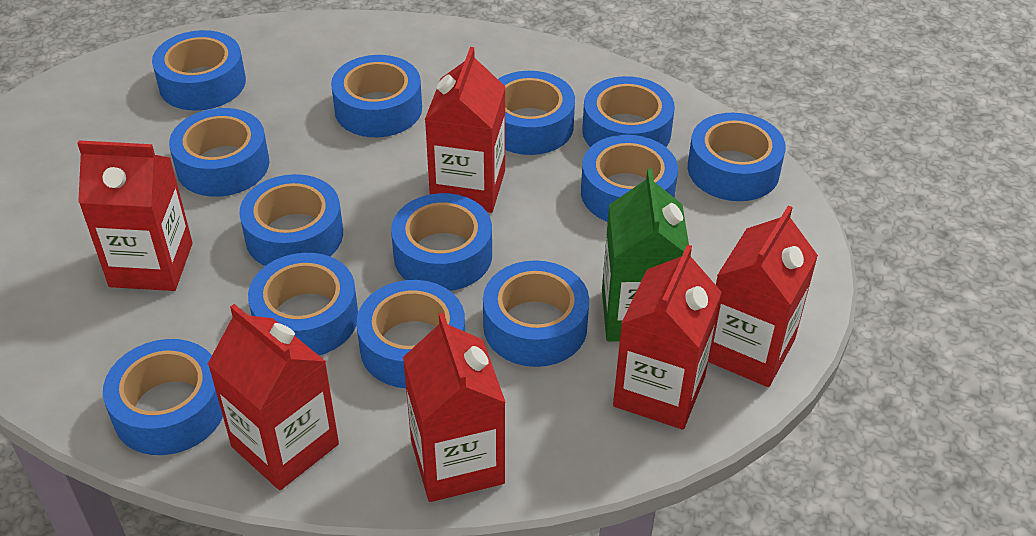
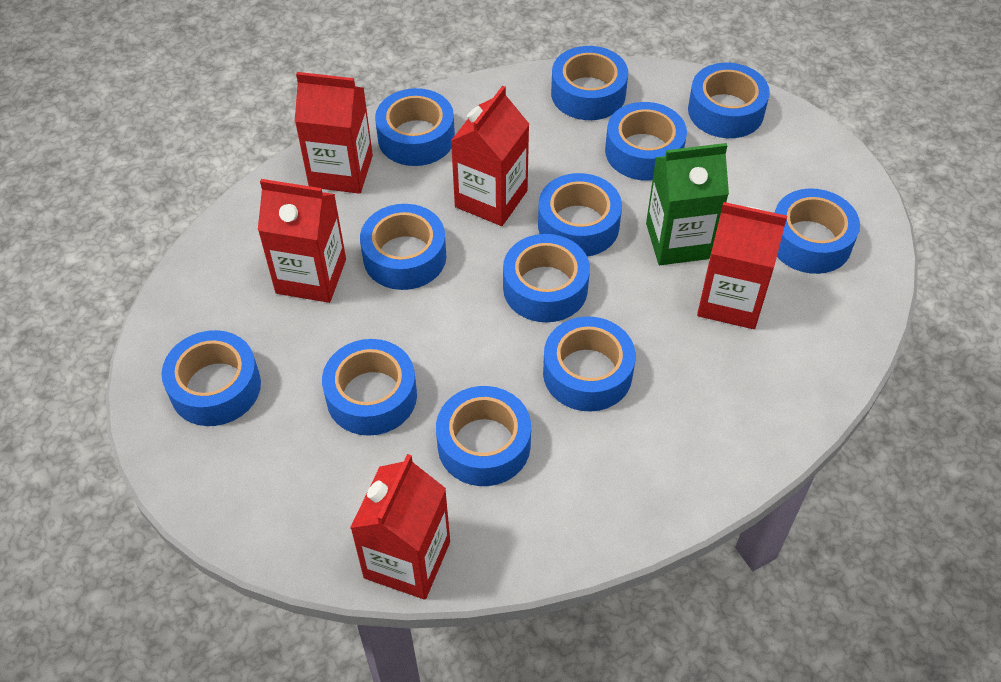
blue tape: 13 -> 12
red carton: 6 -> 5

